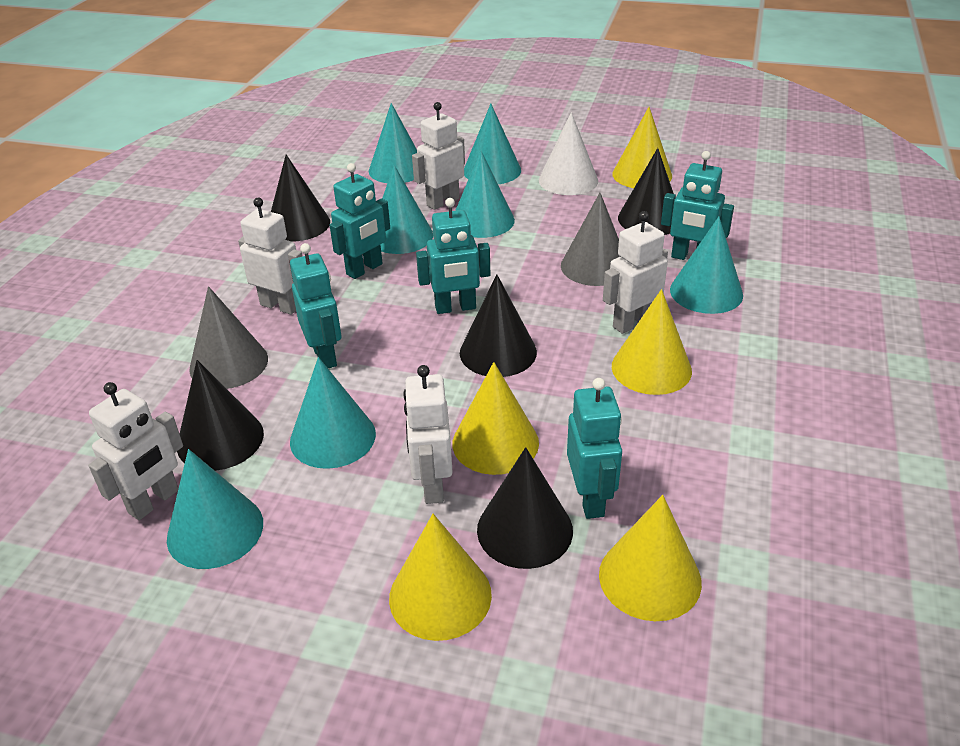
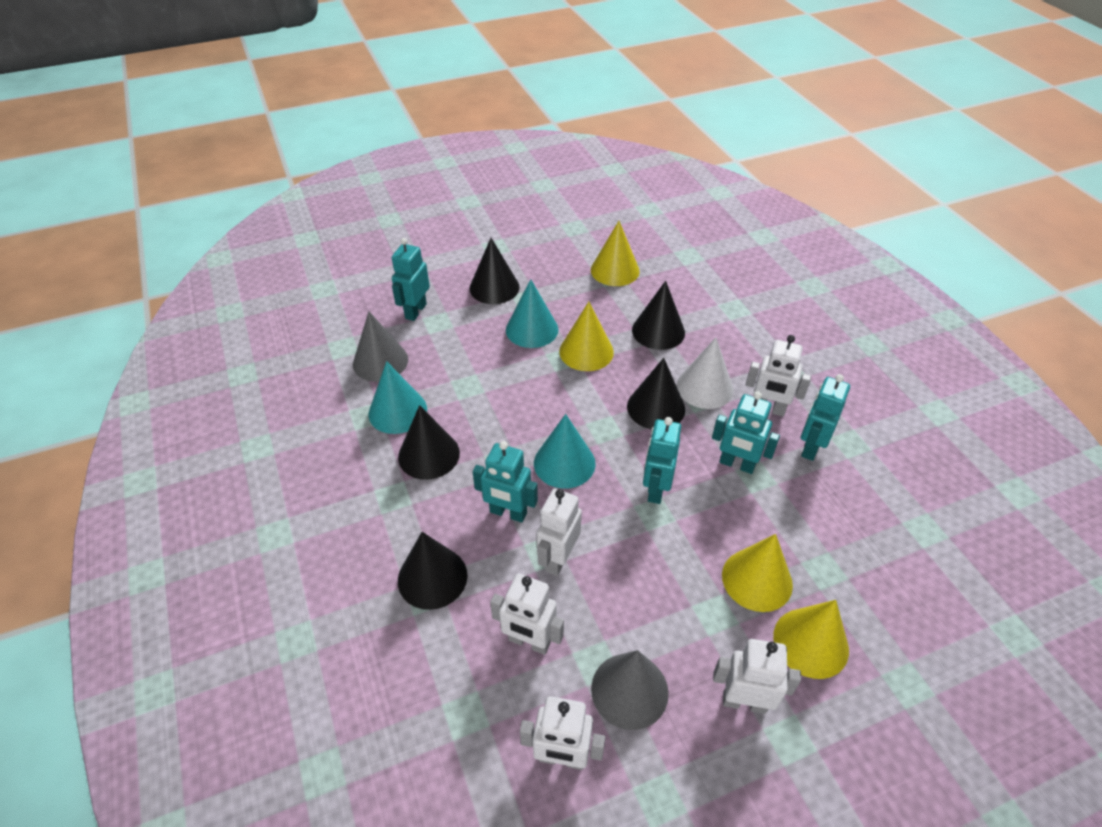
turquoise cone: 7 -> 3
yellow cone: 5 -> 4

